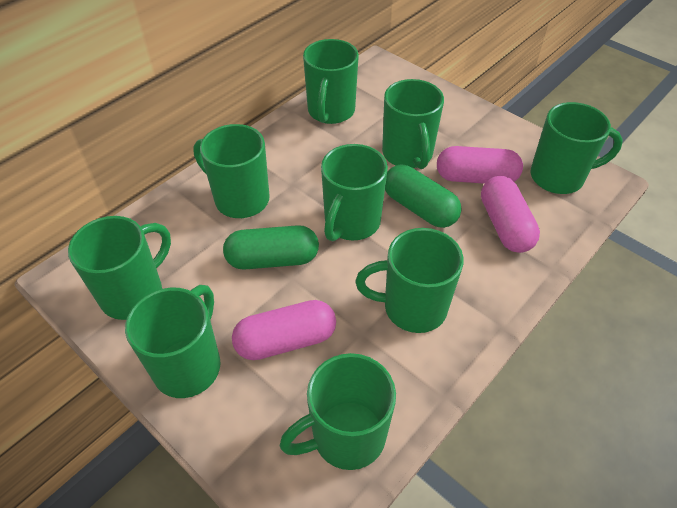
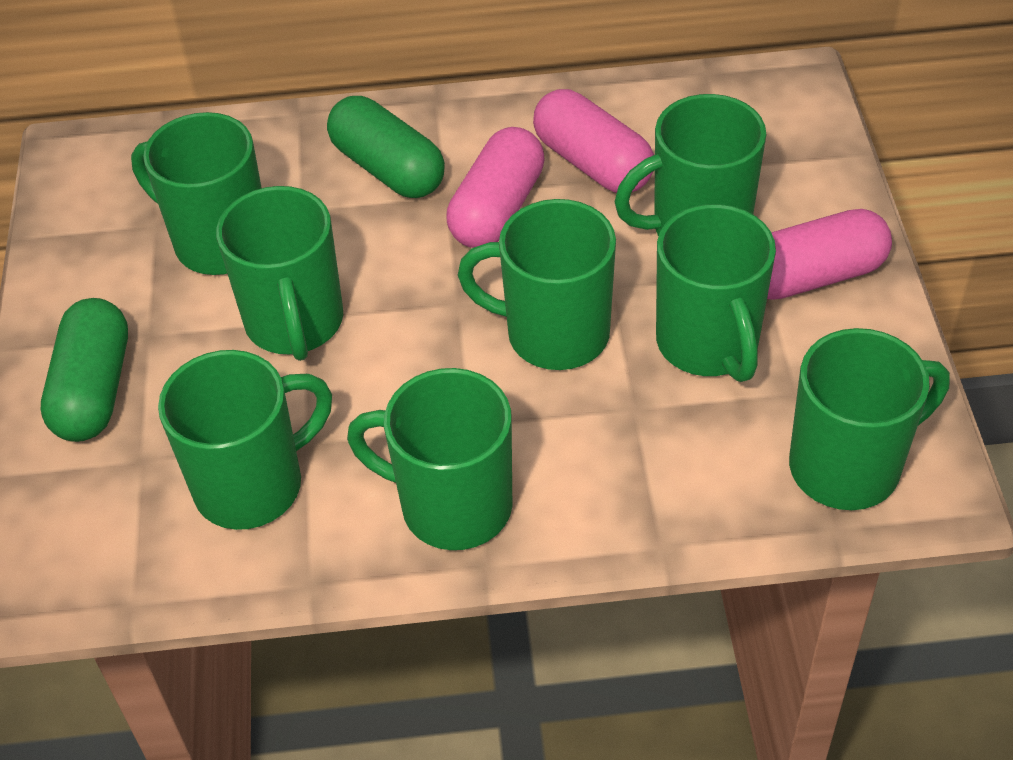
green mug: 9 -> 8

